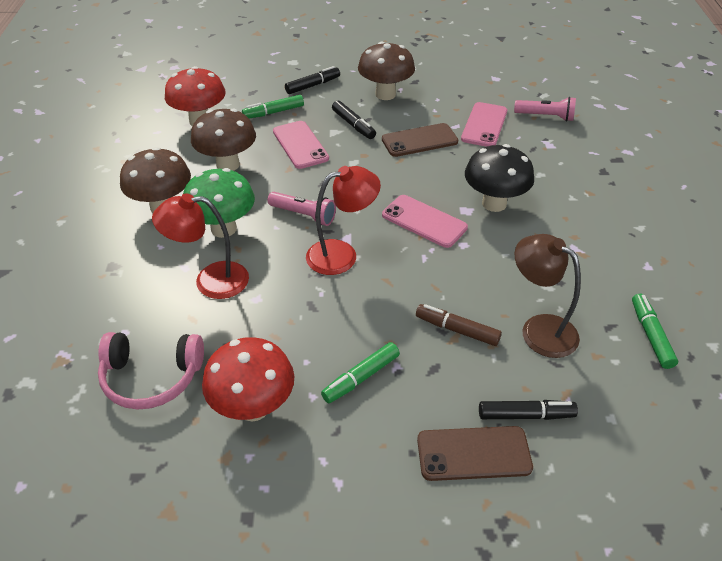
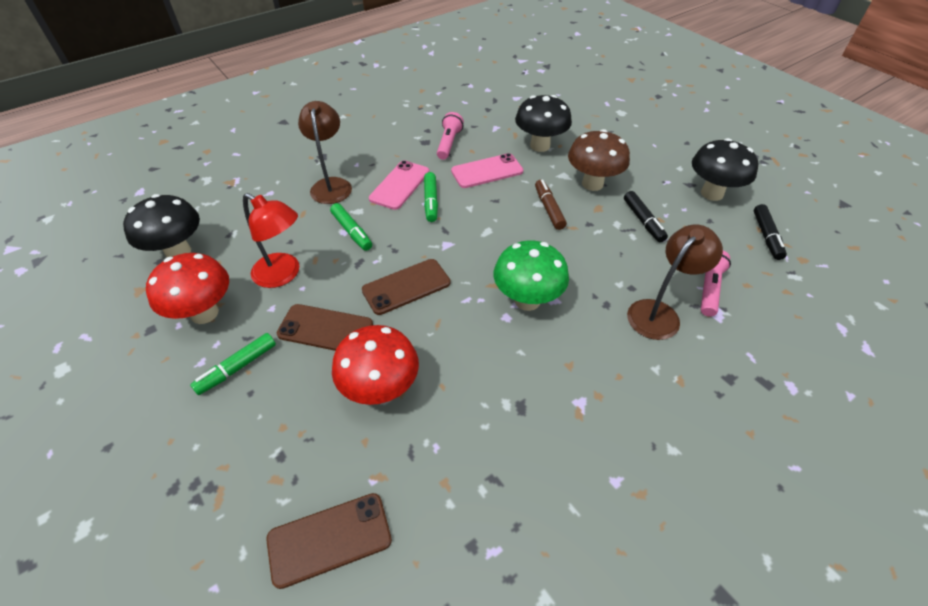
black marker: 3 -> 2
black mushroom: 1 -> 3
brown lamp: 1 -> 2
brown mushroom: 3 -> 1
brown phone: 2 -> 3
pink headphones: 1 -> 0
pink phone: 3 -> 2
red lamp: 2 -> 1

